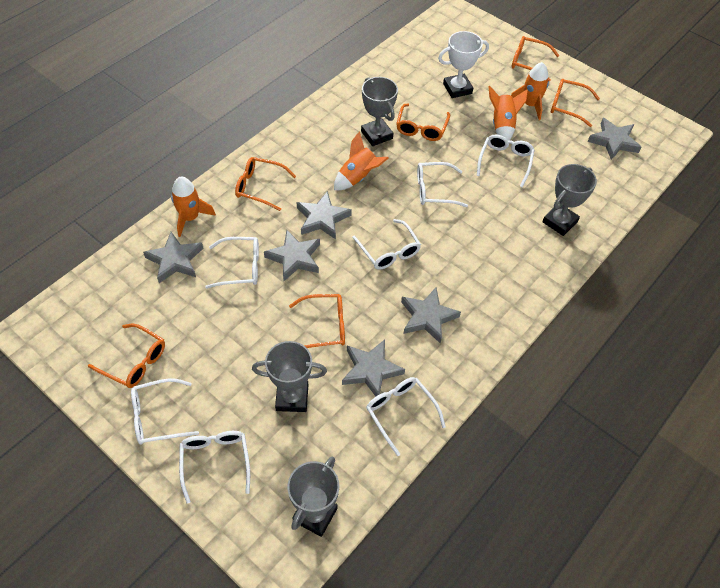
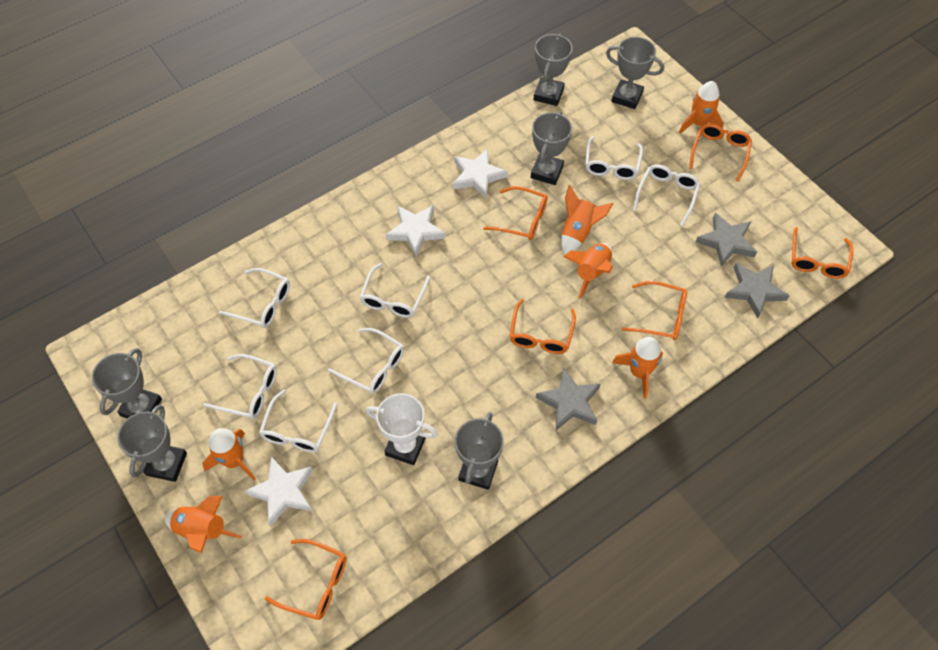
grey star: 6 -> 3
grey trophy: 4 -> 6
orange rocket: 4 -> 6
white star: 0 -> 3

